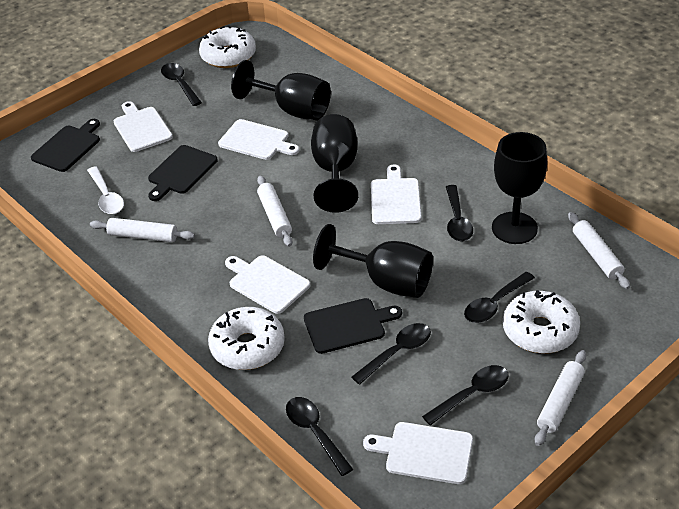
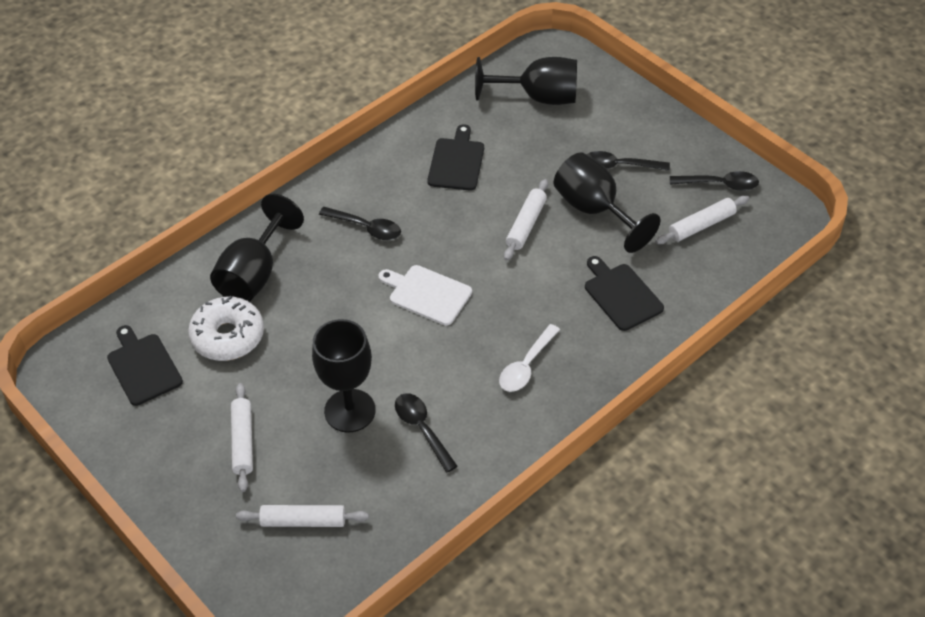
black spoon: 6 -> 4
white cutting board: 5 -> 1
white donut: 3 -> 1

